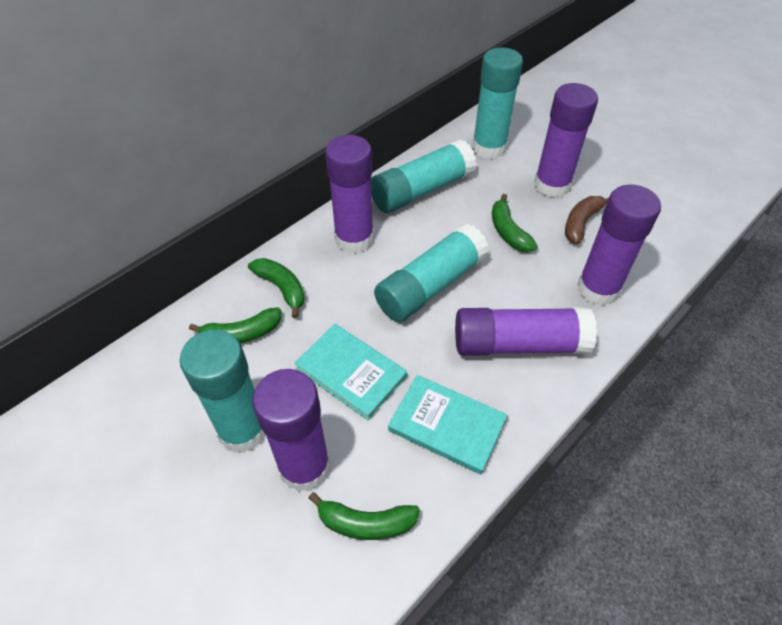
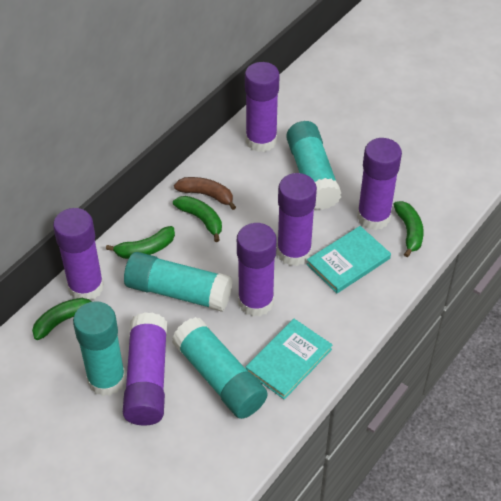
purple glue stick: 5 -> 6

